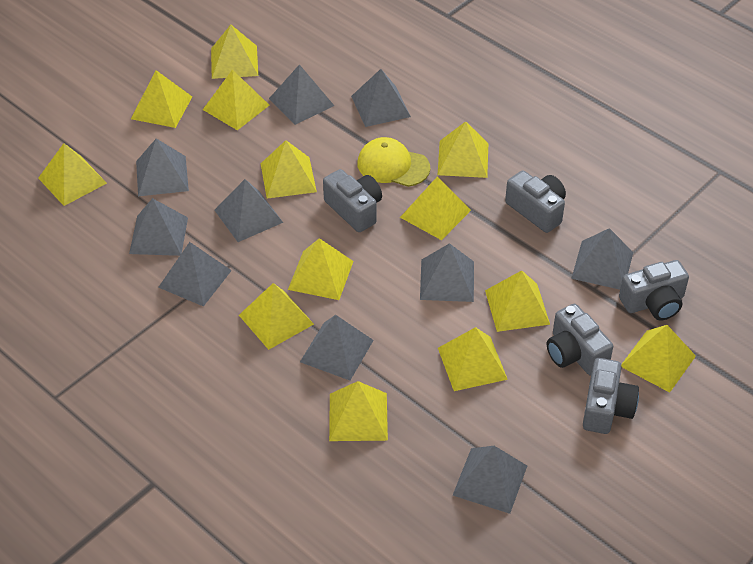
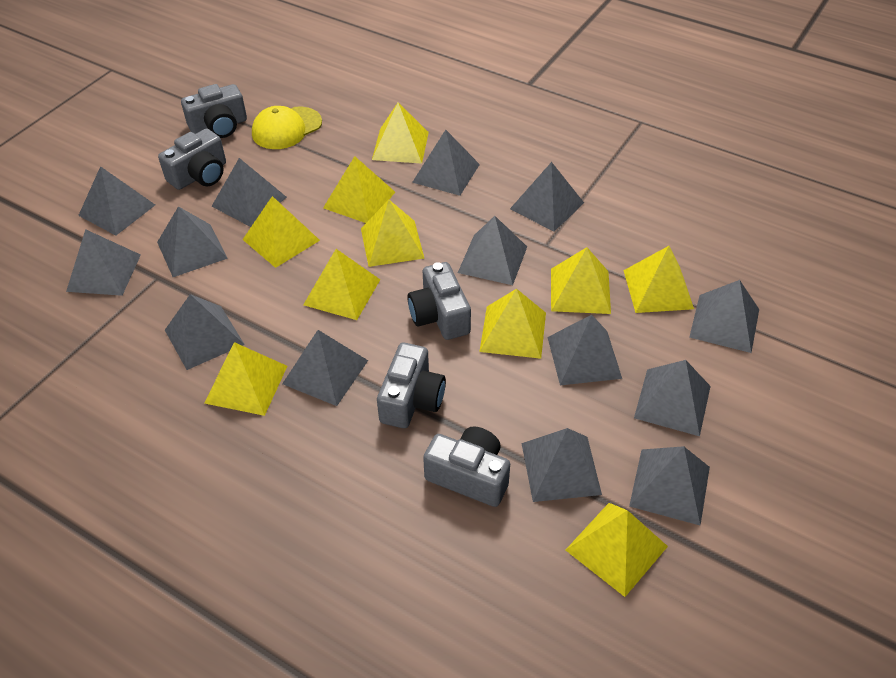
grey pyramid: 10 -> 14
yellow pyramid: 13 -> 10

